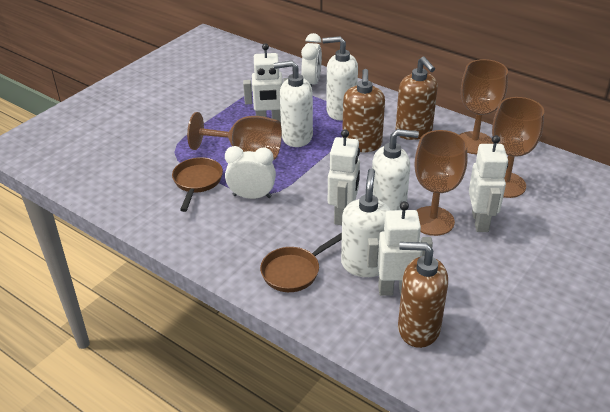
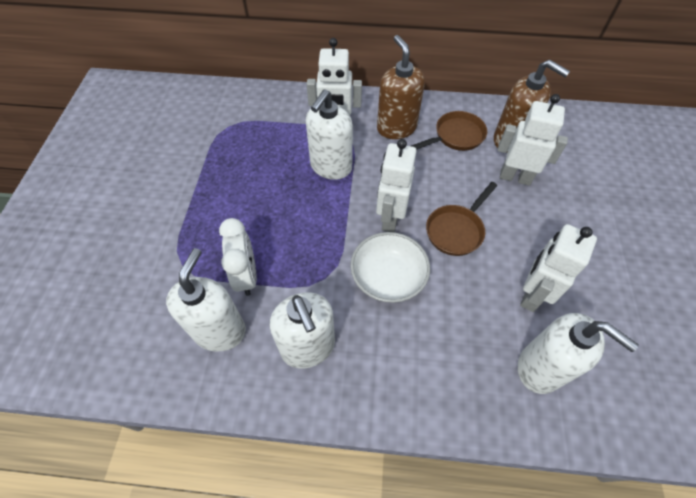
brown goblet: 4 -> 0
brown soap dispenser: 3 -> 2
white bowl: 0 -> 1
white clock: 2 -> 1

